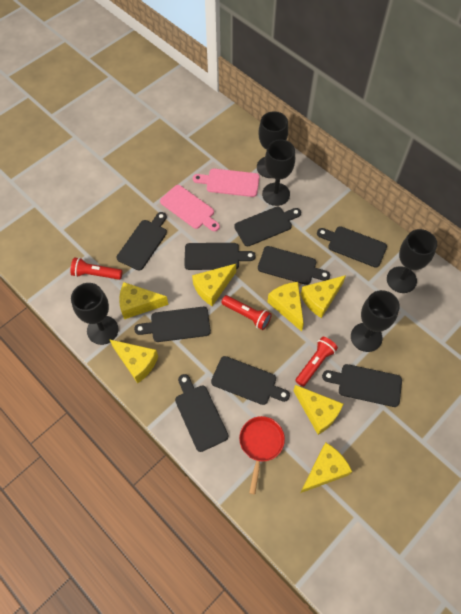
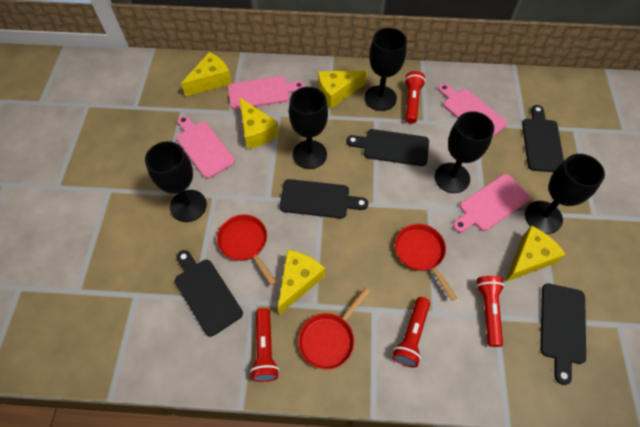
black cutting board: 9 -> 5
pink cutting board: 2 -> 4
red flashlight: 3 -> 4
red pan: 1 -> 3
yellow cheese: 7 -> 5

